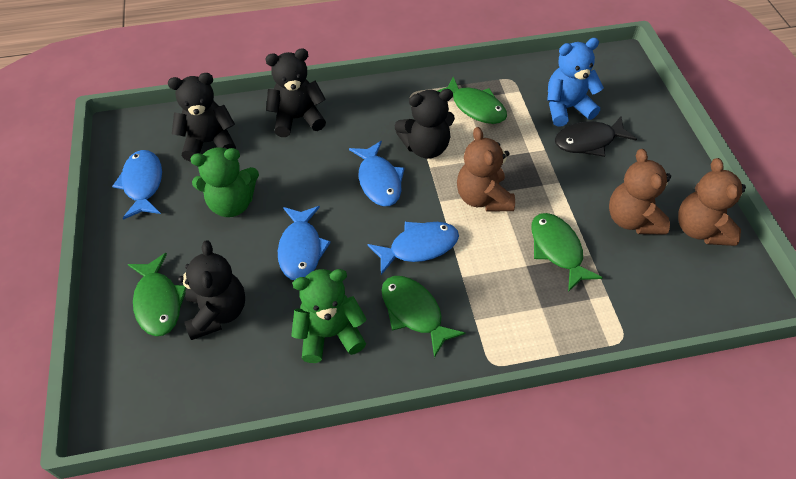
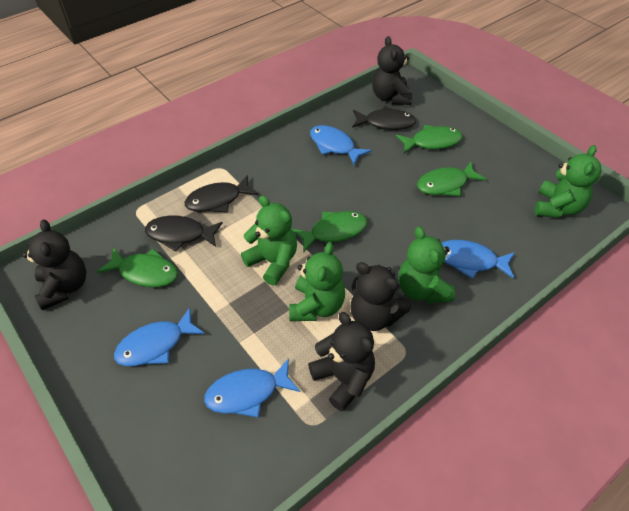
black fish: 1 -> 3
blue teddy bear: 1 -> 0
brown teddy bear: 3 -> 0
green teddy bear: 2 -> 4

